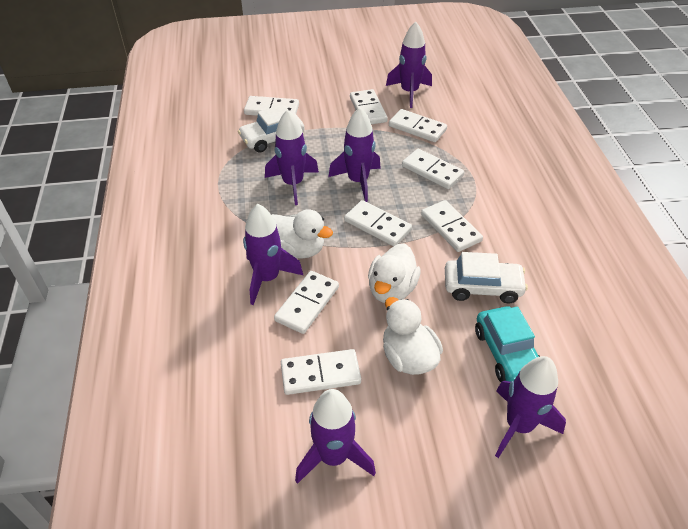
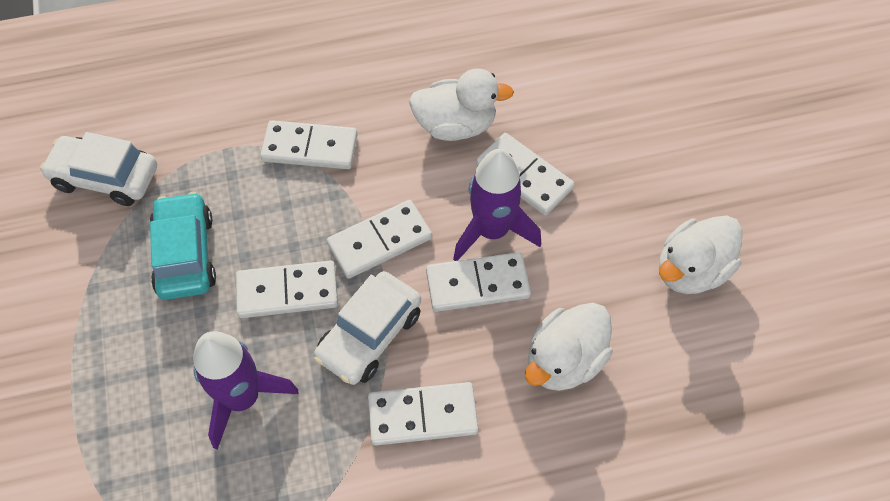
purple rocket: 6 -> 2
white domino: 8 -> 6

